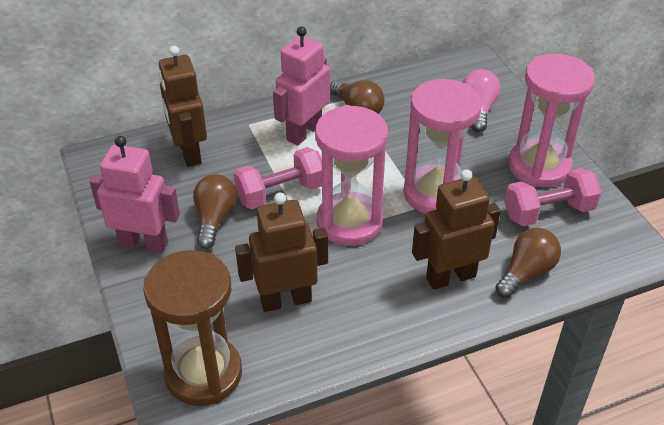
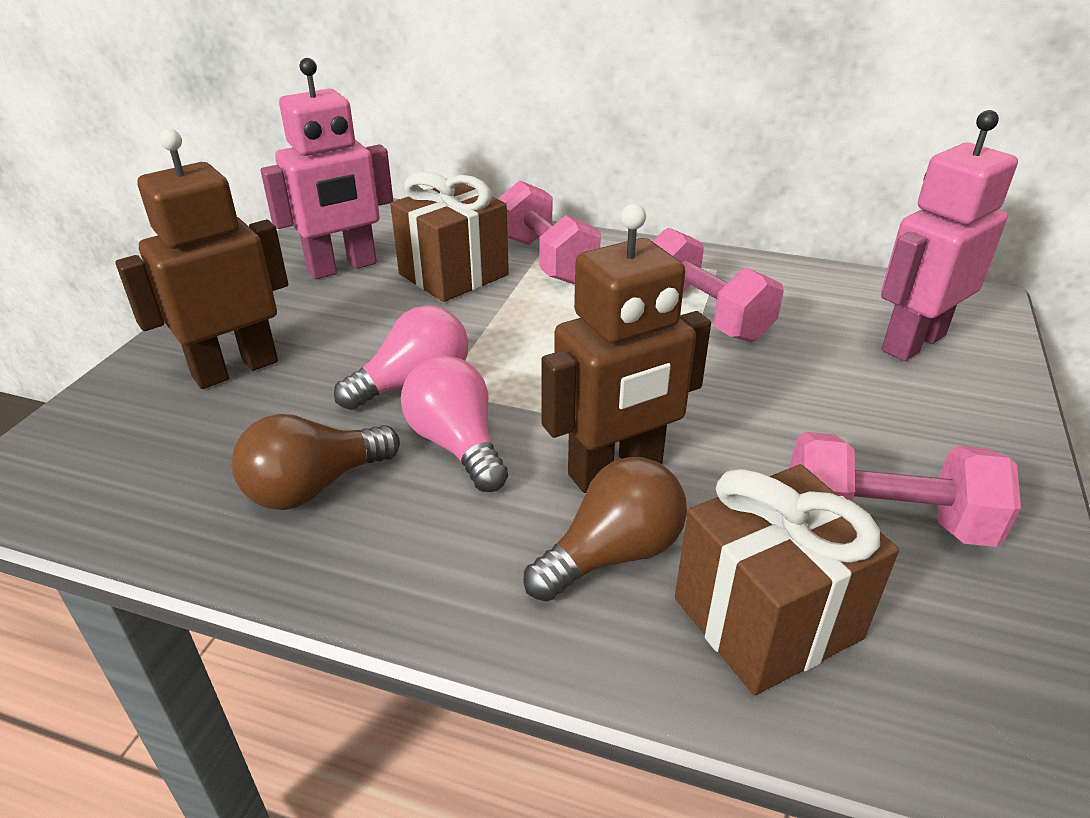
brown gift: 0 -> 2
brown hourglass: 1 -> 0
brown light bulb: 3 -> 2
brown robot: 3 -> 2
pink dumbbell: 2 -> 3
pink hourglass: 3 -> 0
pink light bulb: 1 -> 2

